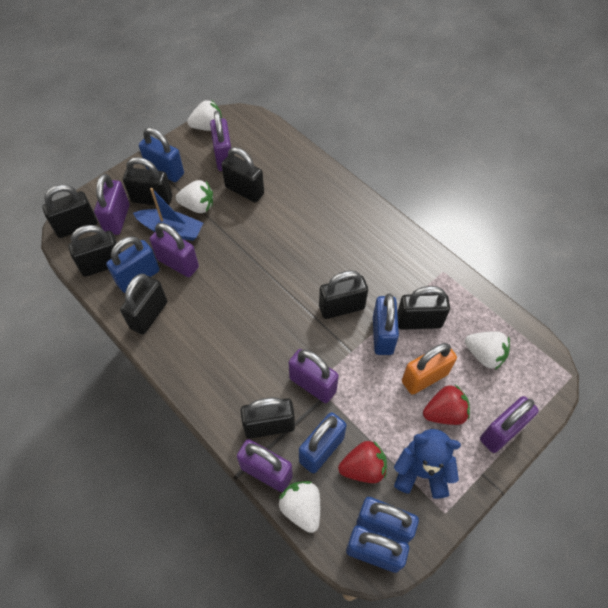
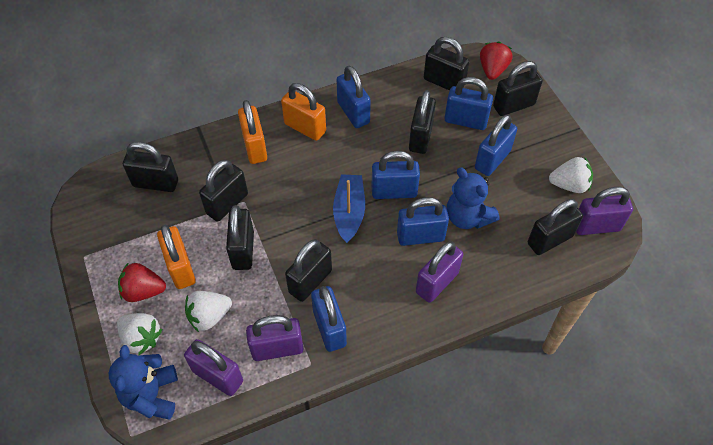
blue teddy bear: 1 -> 2
orange padlock: 1 -> 3
purple padlock: 6 -> 4
white strawberry: 4 -> 3

